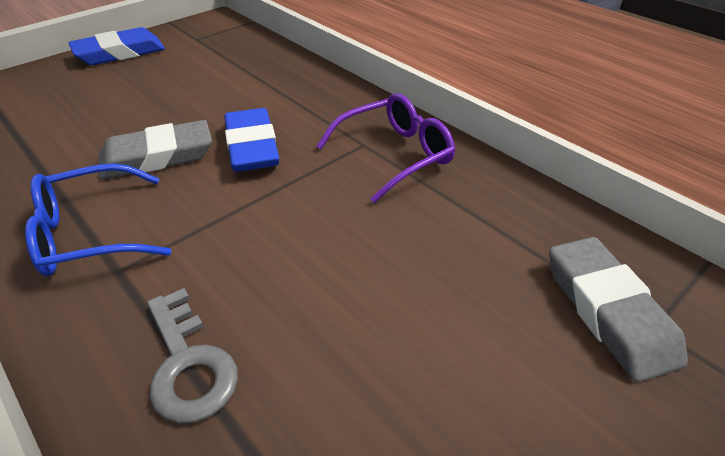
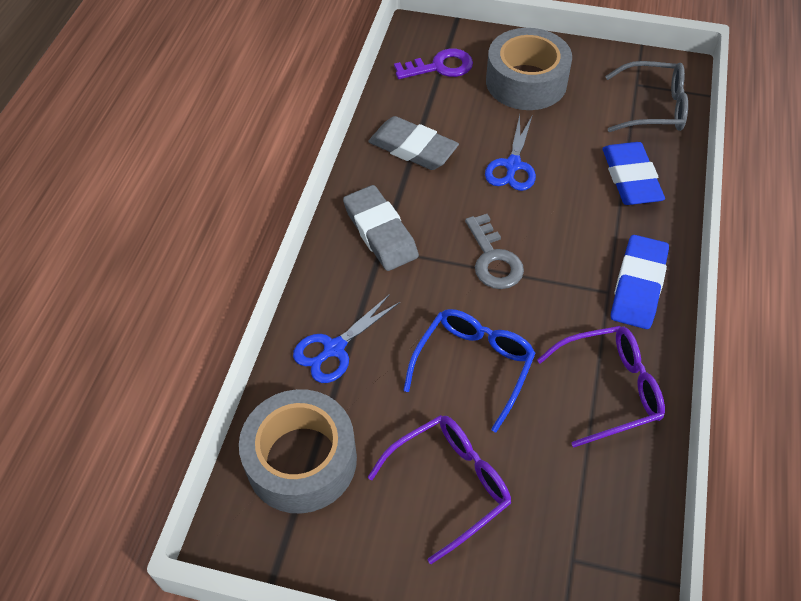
blue scissors: 0 -> 2
grey glasses: 0 -> 1
grey tape: 0 -> 2
purple glasses: 1 -> 2
purple key: 0 -> 1

